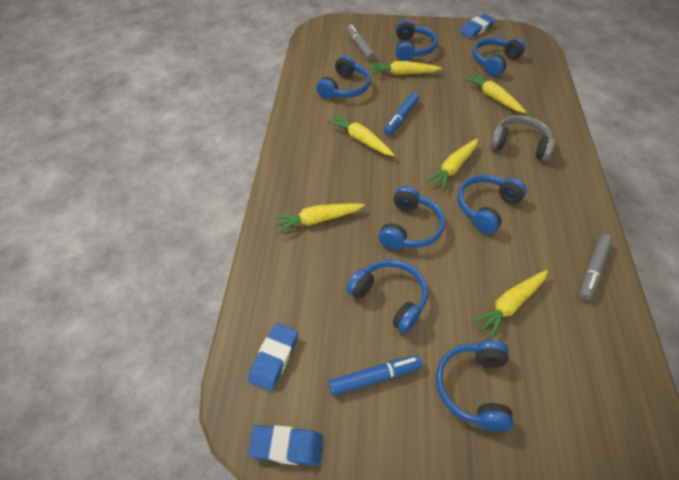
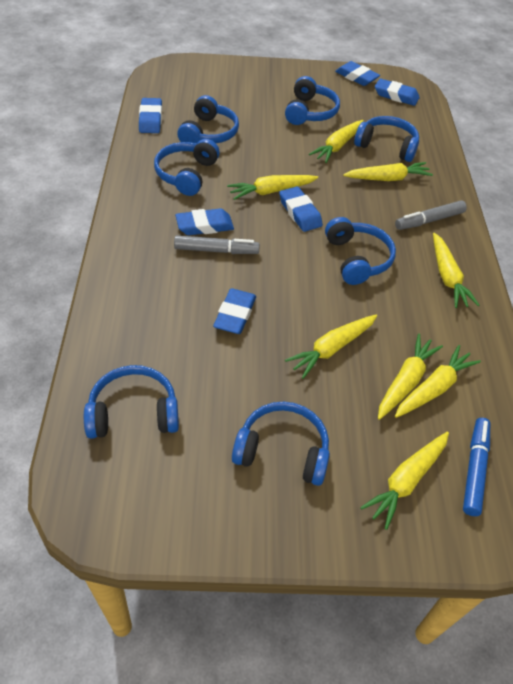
blue eraser: 3 -> 6
blue marker: 2 -> 1
grey headphones: 1 -> 0
yellow carrot: 6 -> 8

